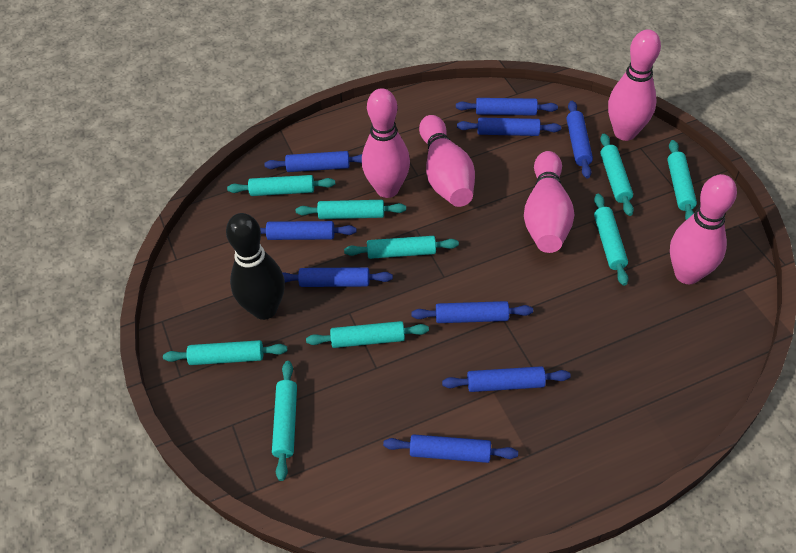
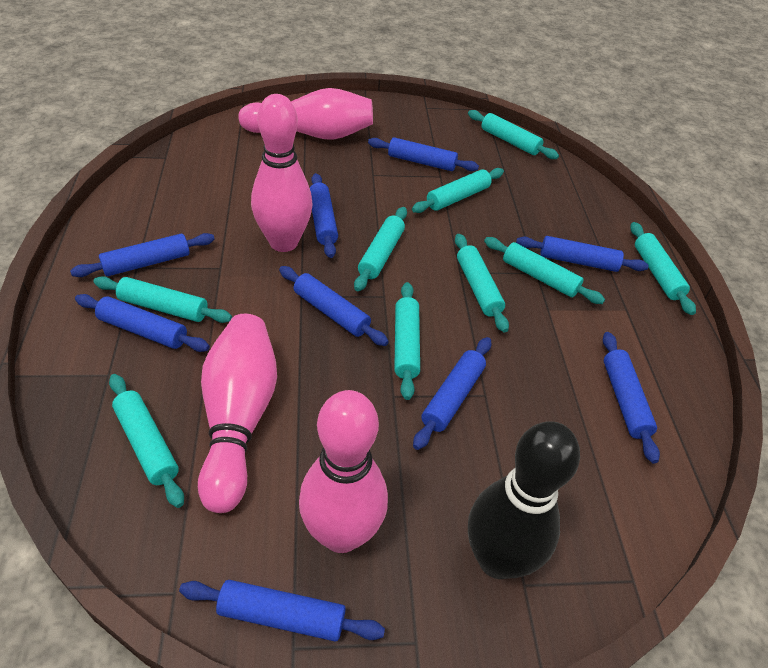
pink bowling pin: 5 -> 4

